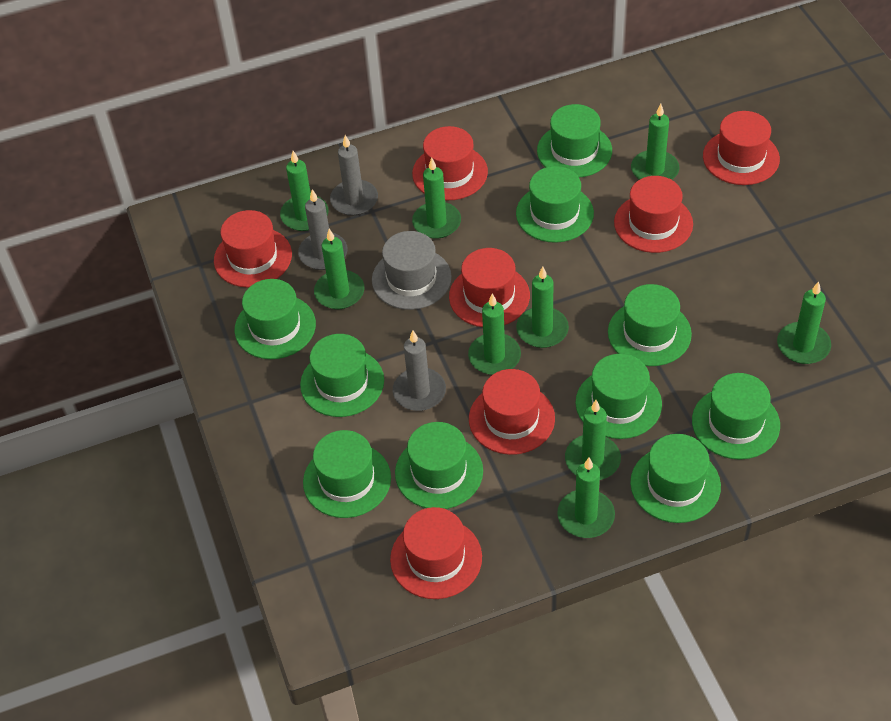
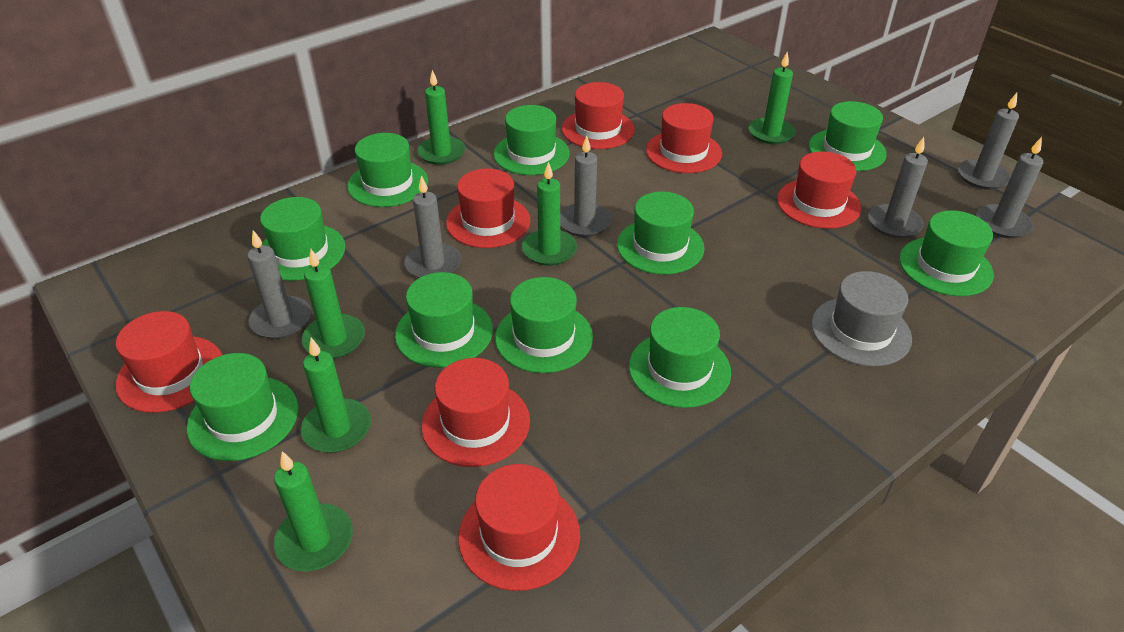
green candle: 9 -> 6
grey candle: 3 -> 6

